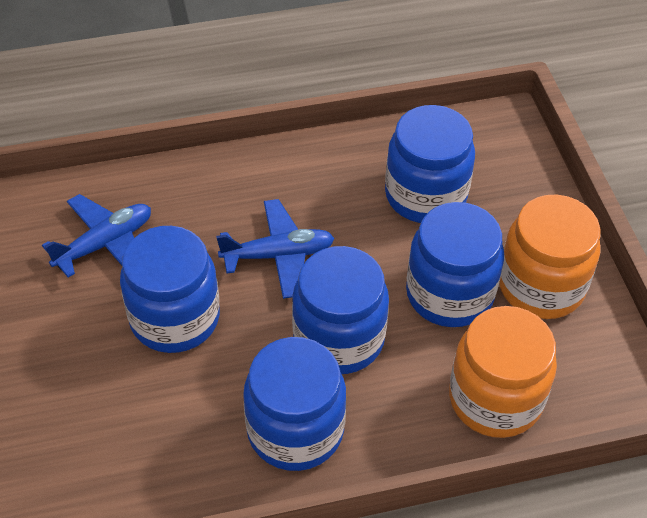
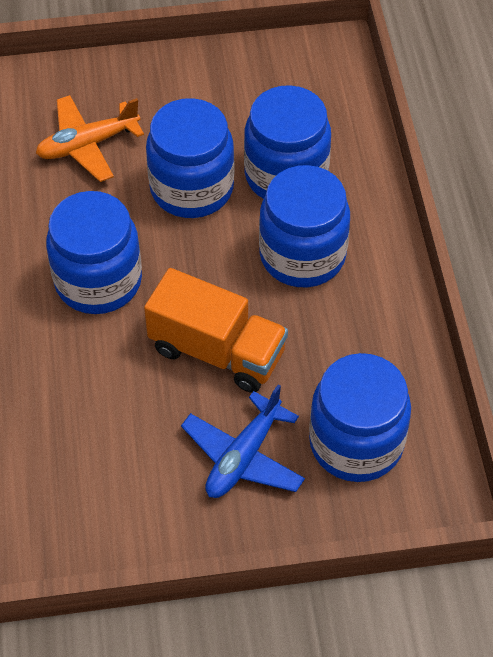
blue plane: 2 -> 1
orange jar: 2 -> 0
orange plane: 0 -> 1
orange truck: 0 -> 1

